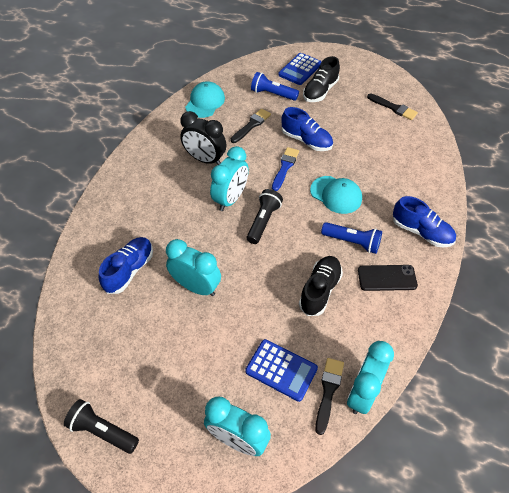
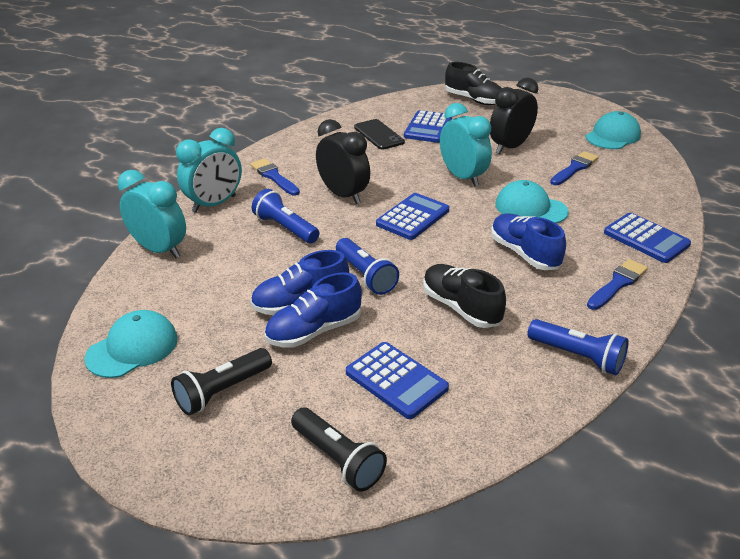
black brush: 3 -> 0
black clock: 1 -> 2
blue brush: 1 -> 3
blue calculator: 2 -> 4
blue flashlight: 2 -> 3
turquoise cap: 2 -> 3
turquoise clock: 4 -> 3

